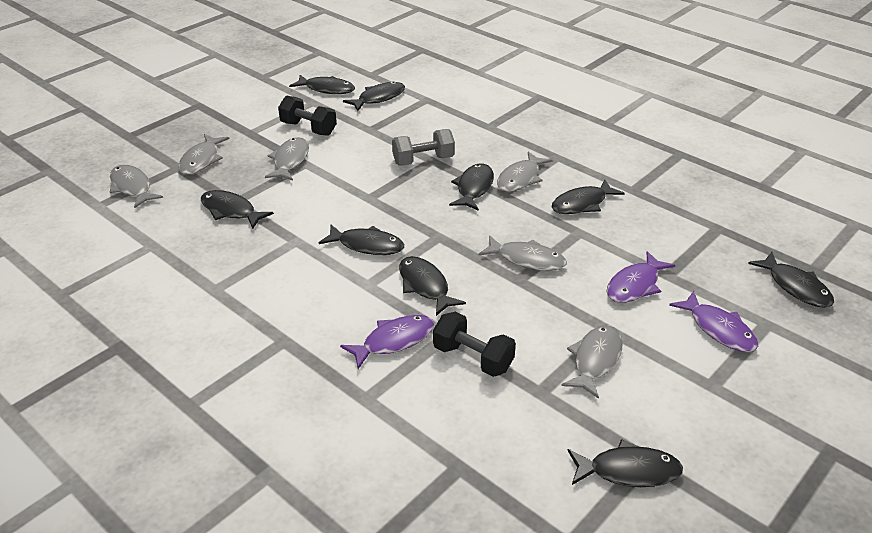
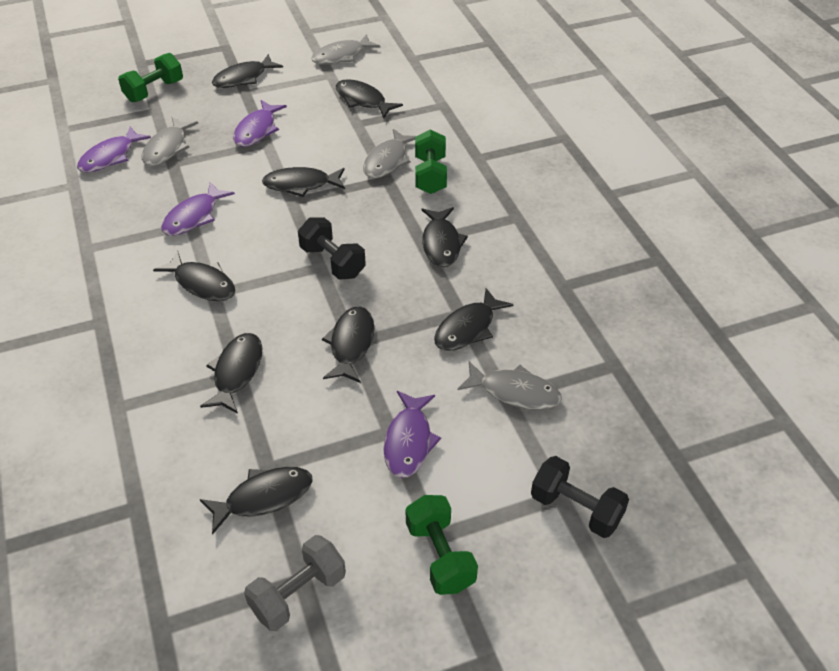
green dumbbell: 0 -> 3
grey fish: 6 -> 4
purple fish: 3 -> 4

